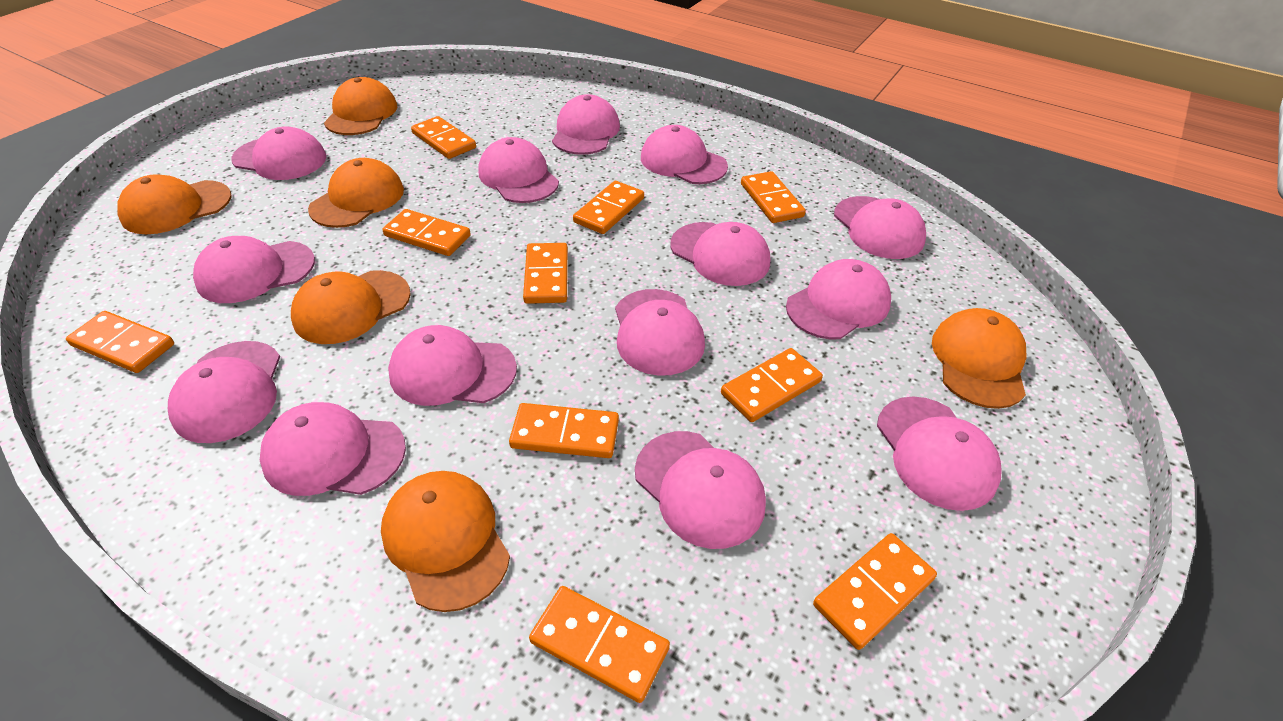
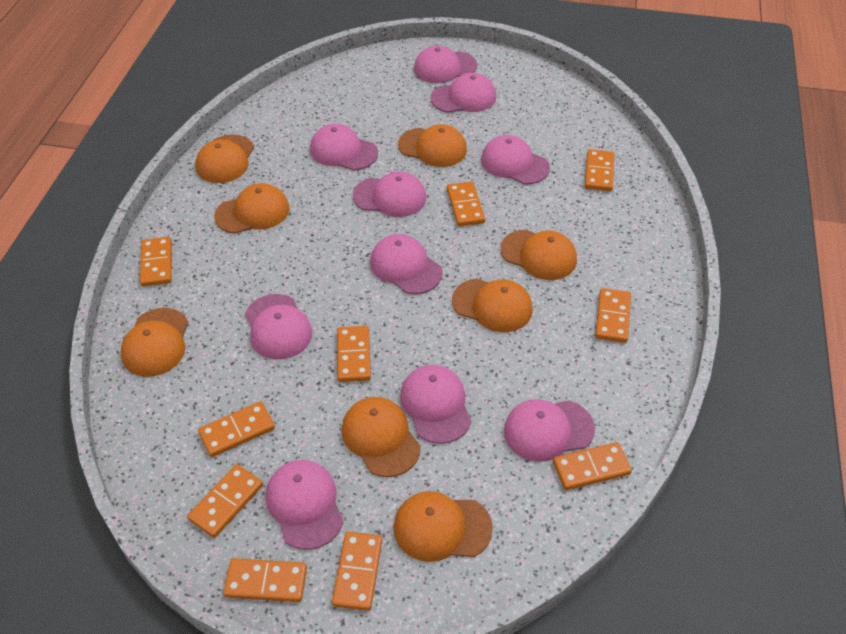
orange cap: 6 -> 8
pink cap: 14 -> 10

